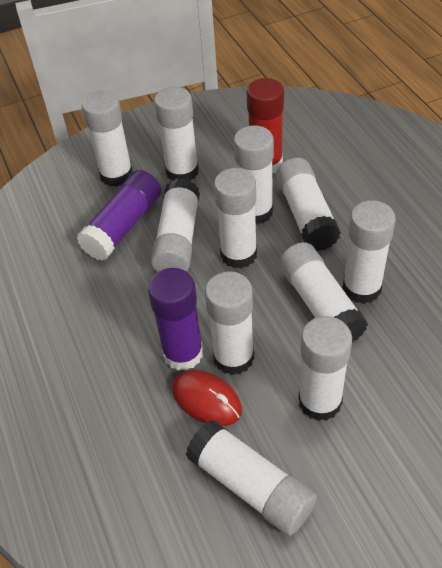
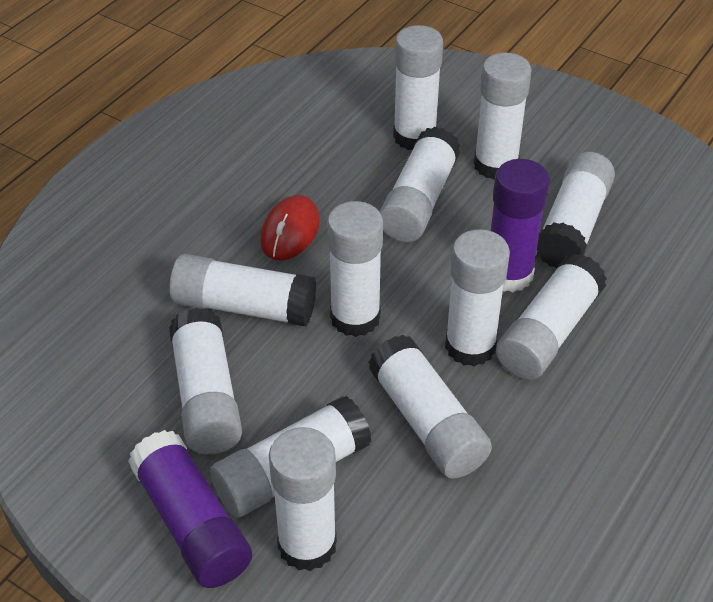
red glue stick: 1 -> 0
white glue stick: 11 -> 12

